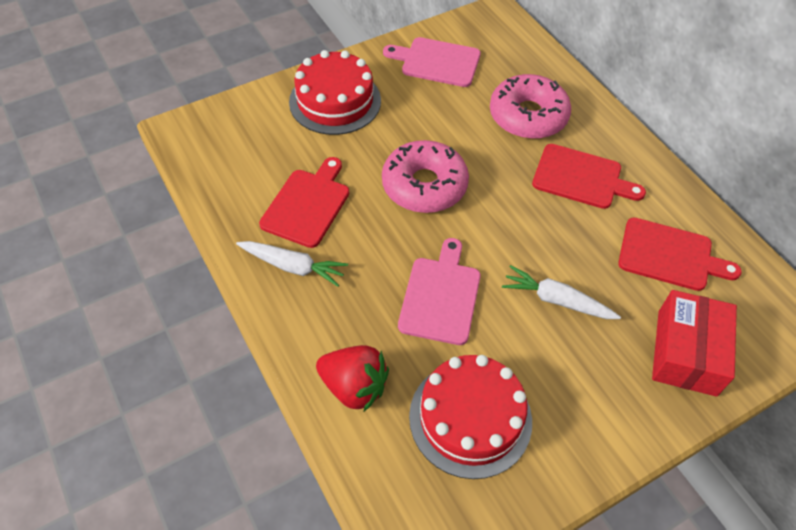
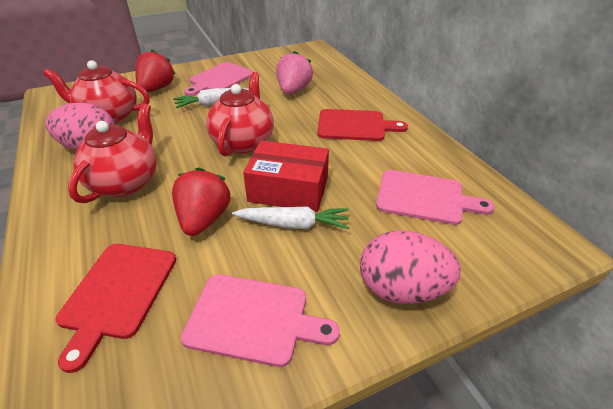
pink cutting board: 2 -> 3
pink donut: 2 -> 0
pink egg: 0 -> 2
pink strawberry: 0 -> 1
red cake: 2 -> 0
red cutting board: 3 -> 2
red strawberry: 1 -> 2
red teapot: 0 -> 3

